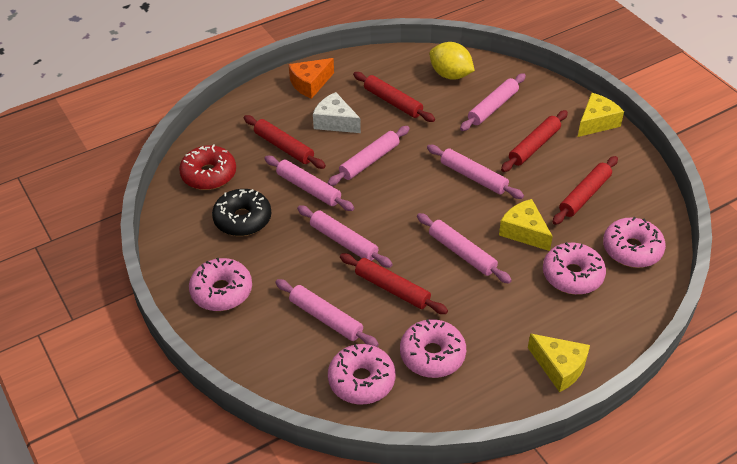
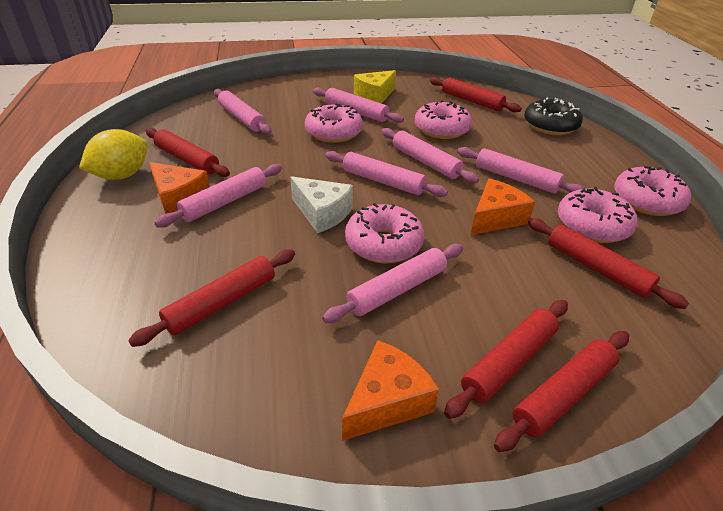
orange cheese: 1 -> 3
red donut: 1 -> 0
red rolling pin: 5 -> 6
yellow cheese: 3 -> 1

